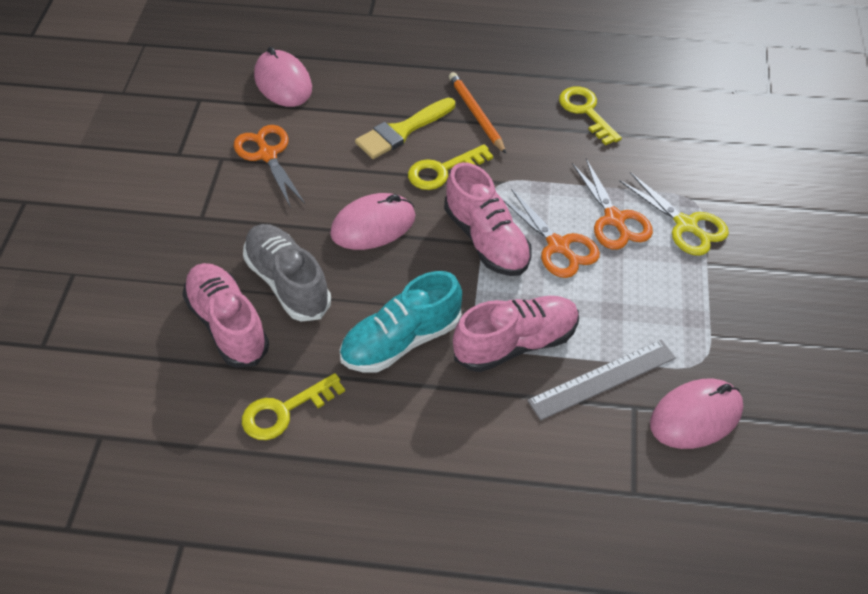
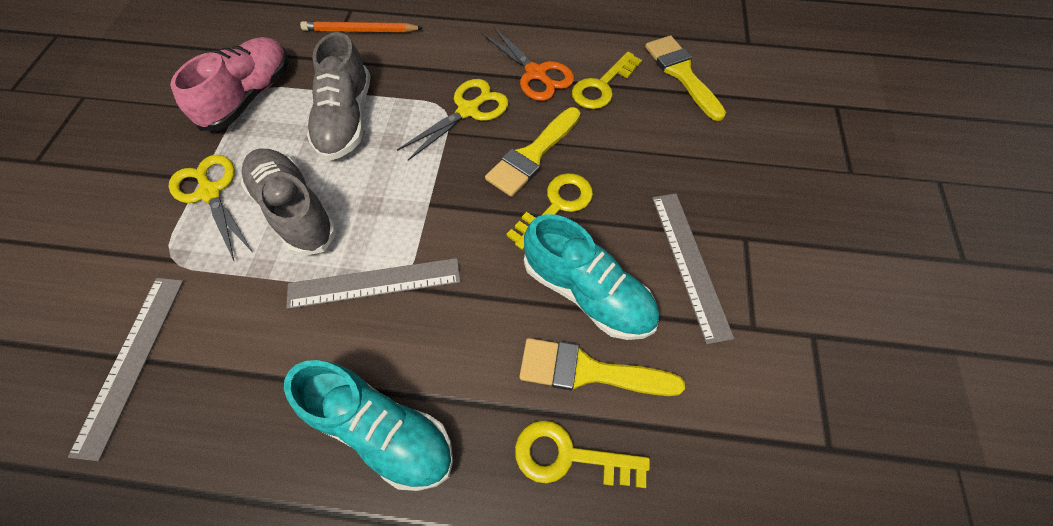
grey ruler: 1 -> 3
grey shoe: 1 -> 2
orange scissors: 3 -> 1
pink mouse: 3 -> 0
pink shoe: 3 -> 1
turquoise shoe: 1 -> 2
yellow brush: 1 -> 3
yellow scissors: 1 -> 2

